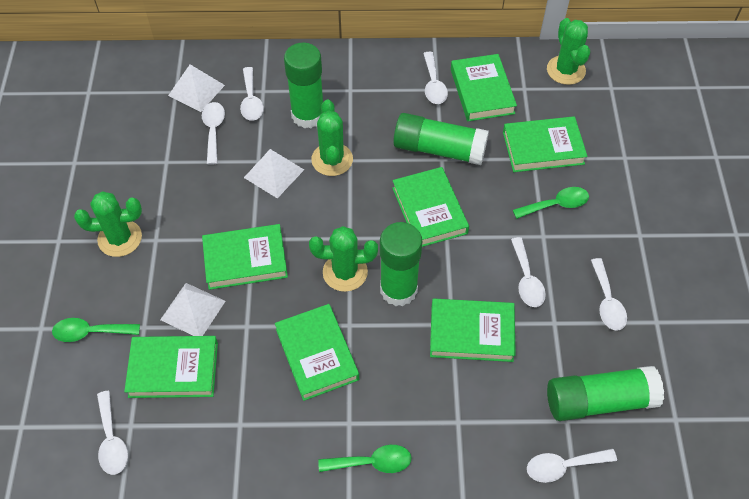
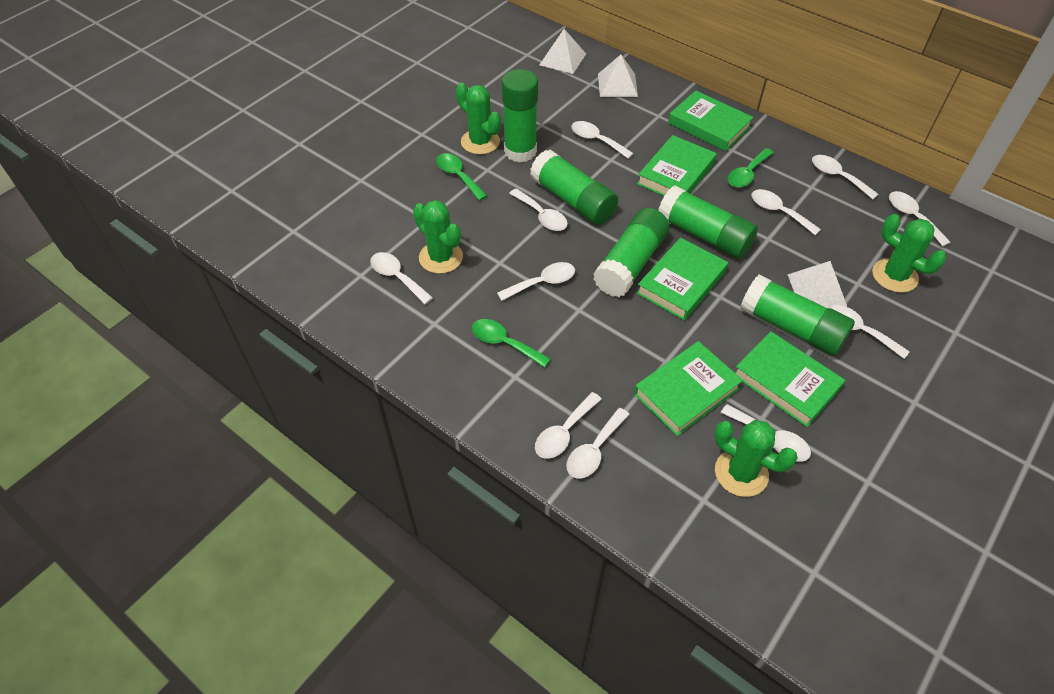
green book: 7 -> 5
green glue stick: 4 -> 5
white spoon: 7 -> 11

